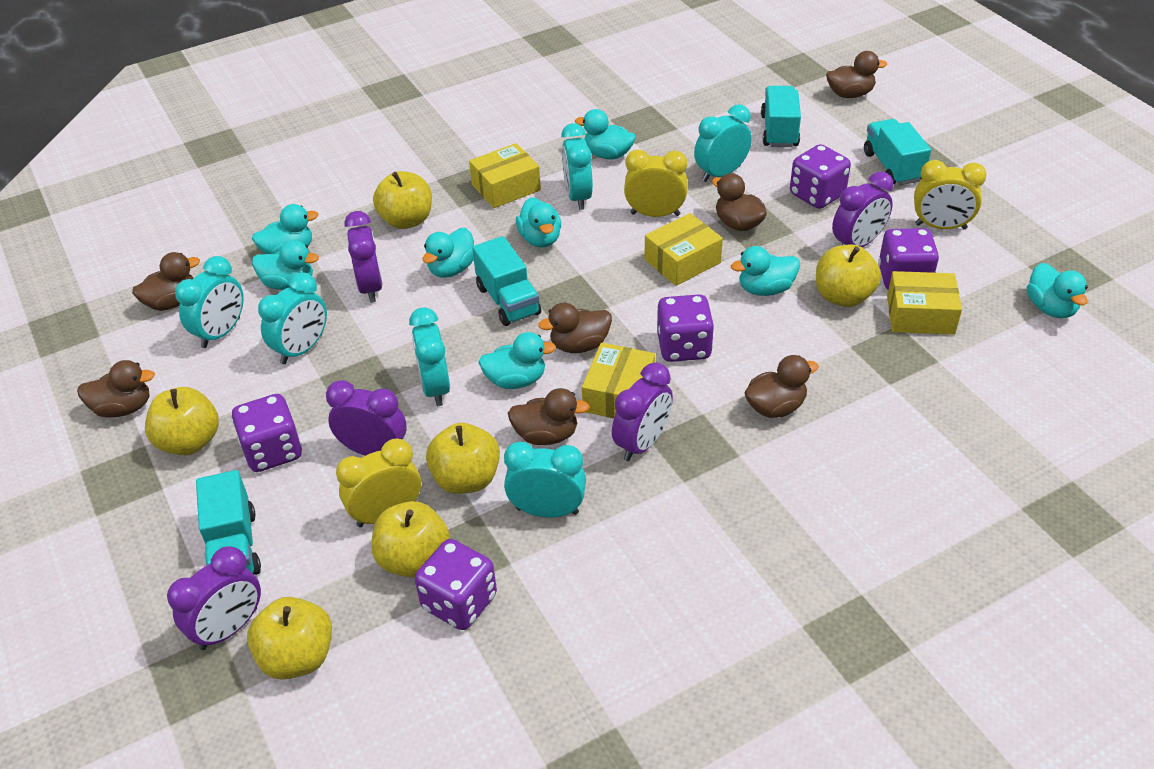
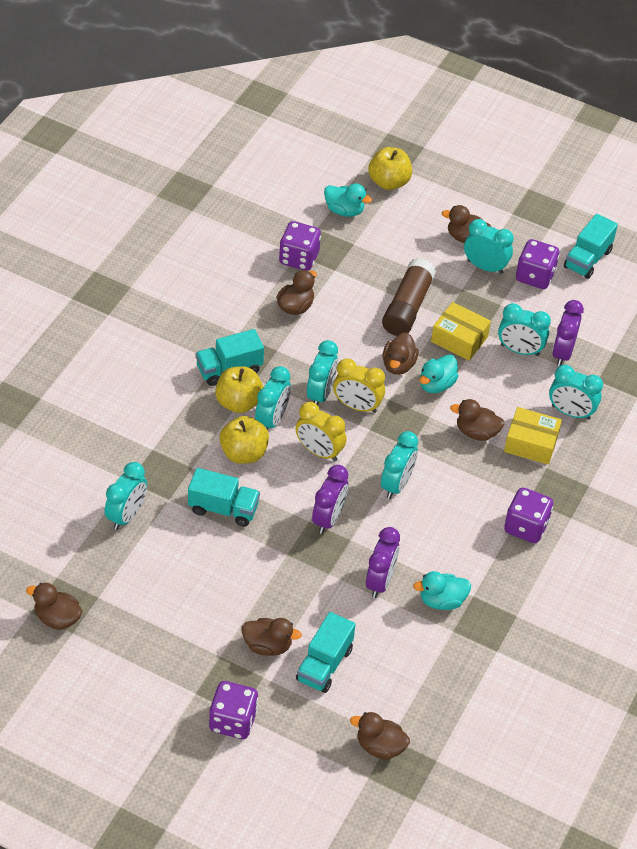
brown glue stick: 0 -> 1
purple clock: 5 -> 3
purple dice: 5 -> 4
turquoise clock: 6 -> 7
turquoise duck: 8 -> 3
yellow apple: 6 -> 3
yellow box: 4 -> 2
yellow clock: 3 -> 2

